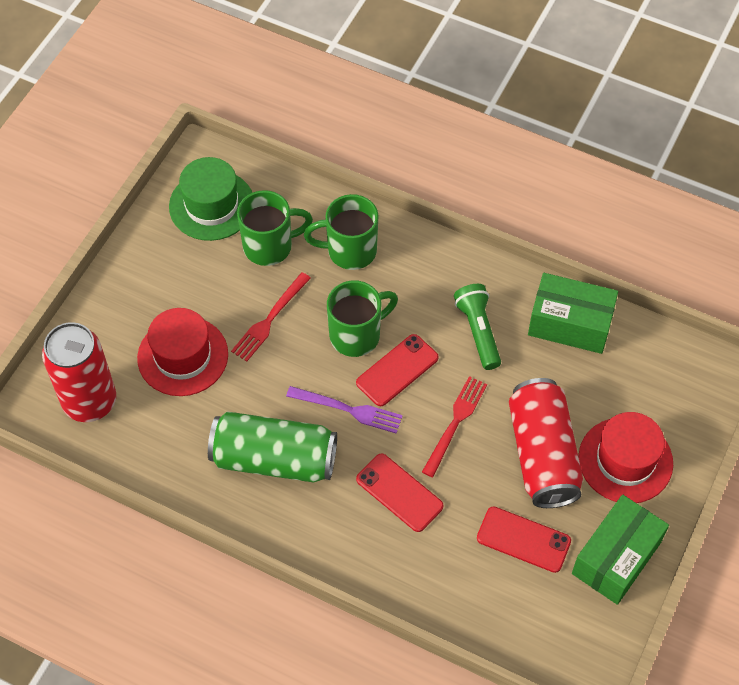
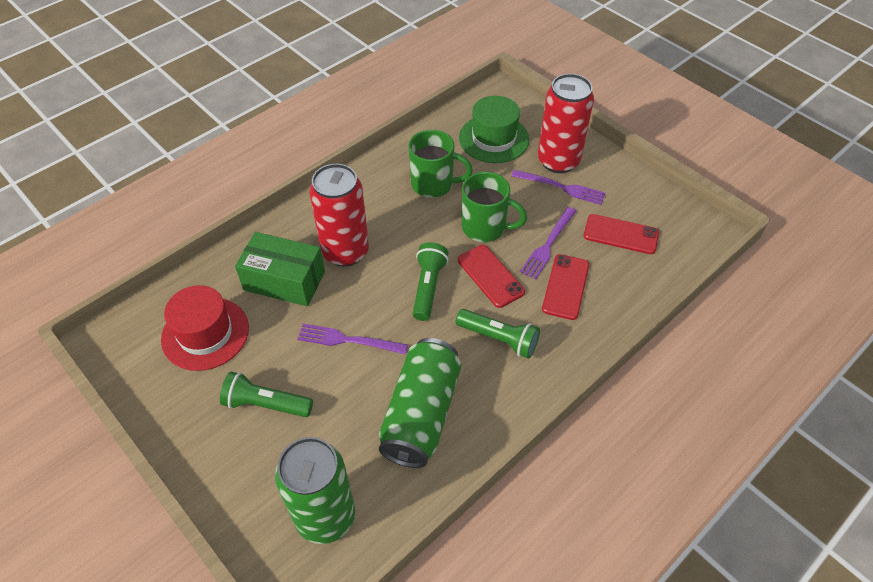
green box: 2 -> 1
green can: 1 -> 2
green flashlight: 1 -> 3
green mug: 3 -> 2
purple fork: 1 -> 3
red fork: 2 -> 0
red hat: 2 -> 1

